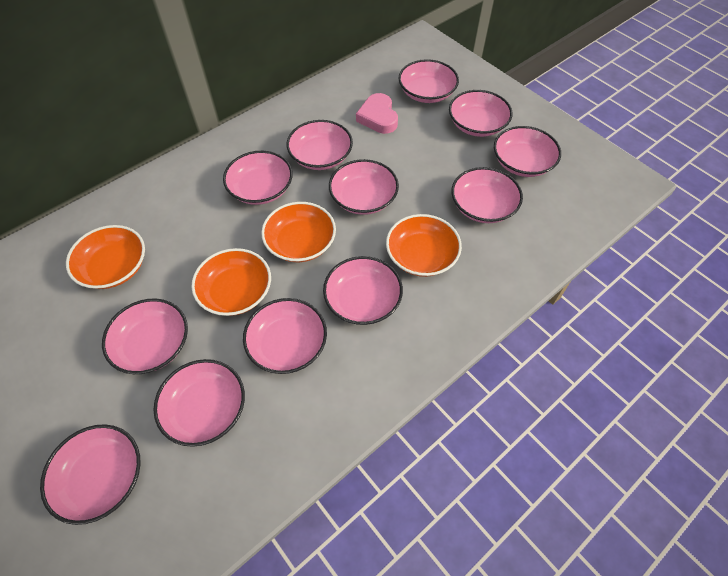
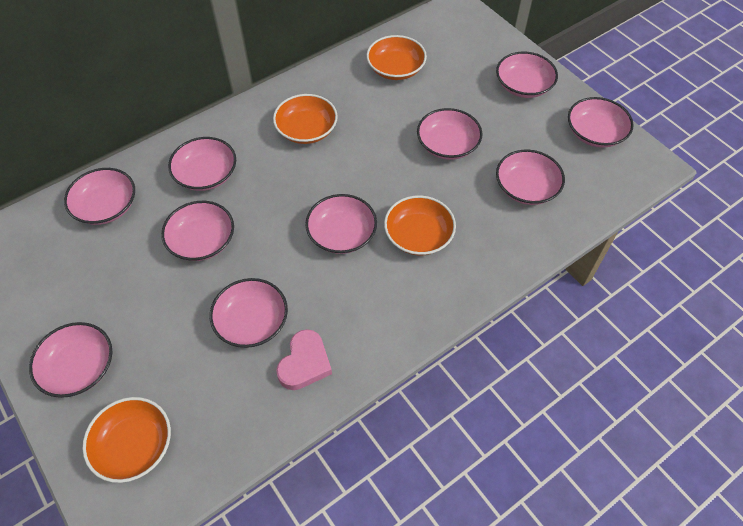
pink bowl: 12 -> 10

